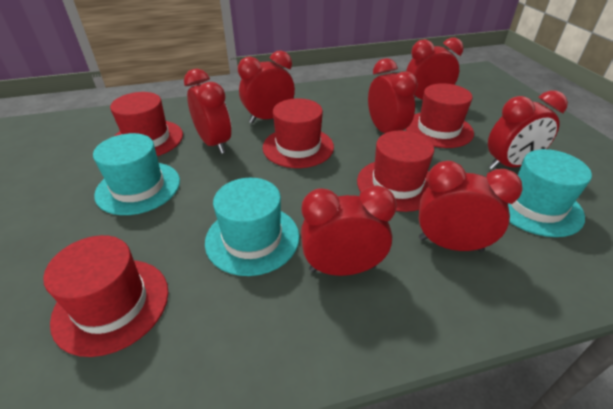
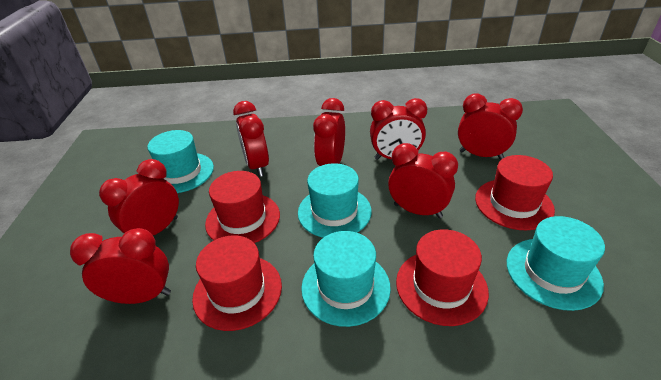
red hat: 5 -> 4
turquoise hat: 3 -> 4

